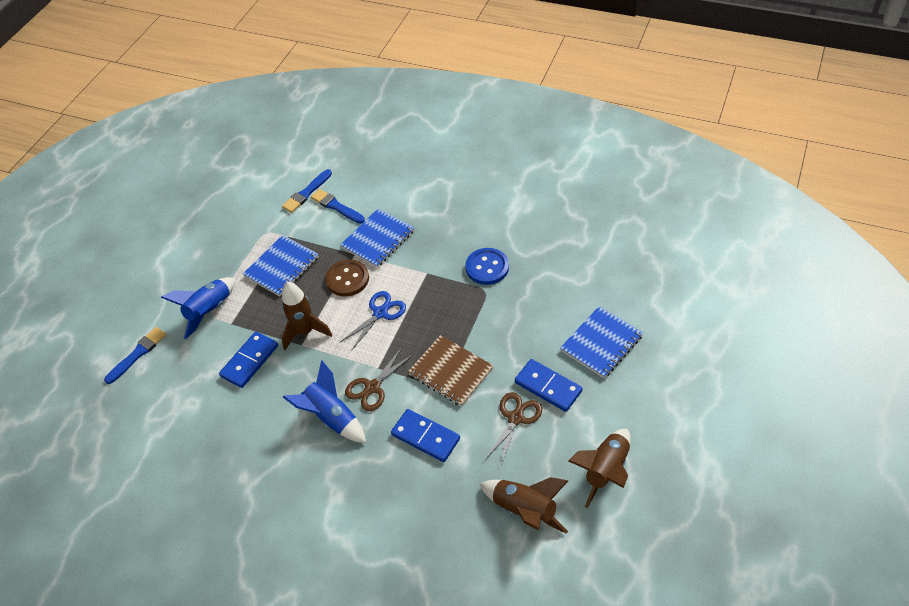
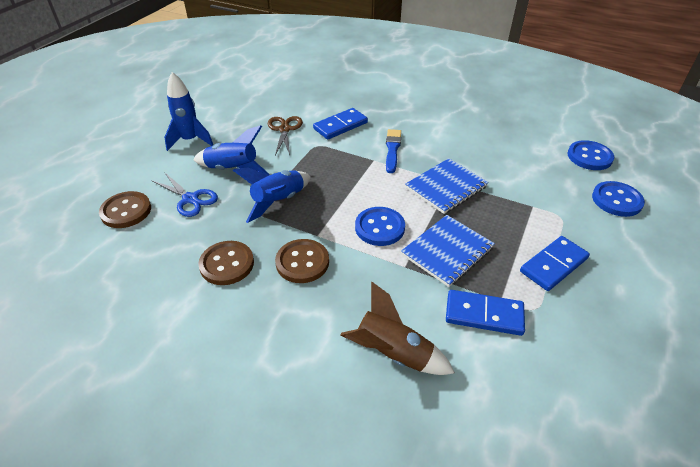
blue brush: 3 -> 1
blue button: 1 -> 3
blue notebook: 3 -> 2
blue rocket: 2 -> 3
brown button: 1 -> 3
brown notebook: 1 -> 0
brown rocket: 3 -> 1
brown scissors: 2 -> 1

